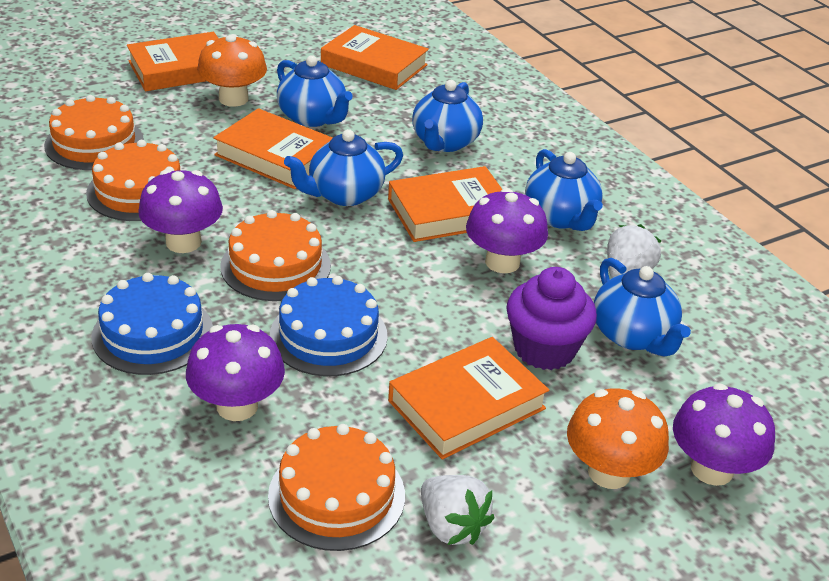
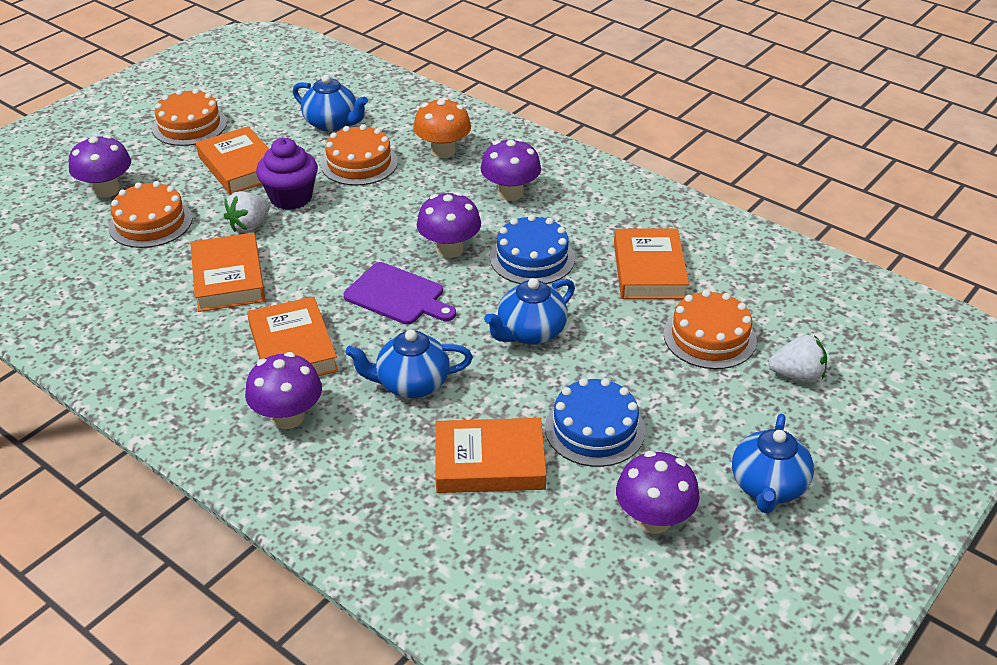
blue teapot: 5 -> 4
orange mushroom: 2 -> 1
purple cutting board: 0 -> 1
purple mushroom: 4 -> 5

